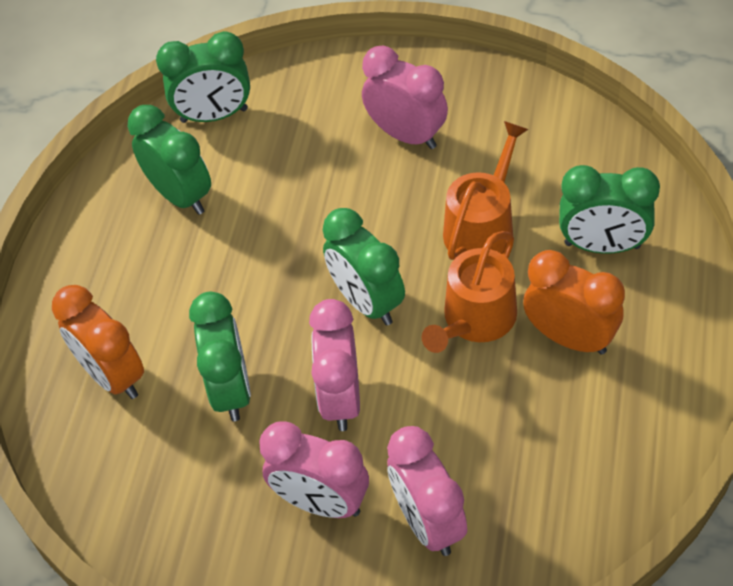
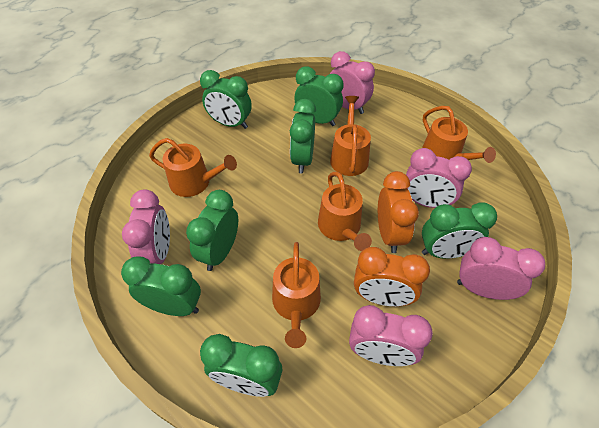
green clock: 5 -> 7
orange watering can: 2 -> 5
pink clock: 4 -> 5

